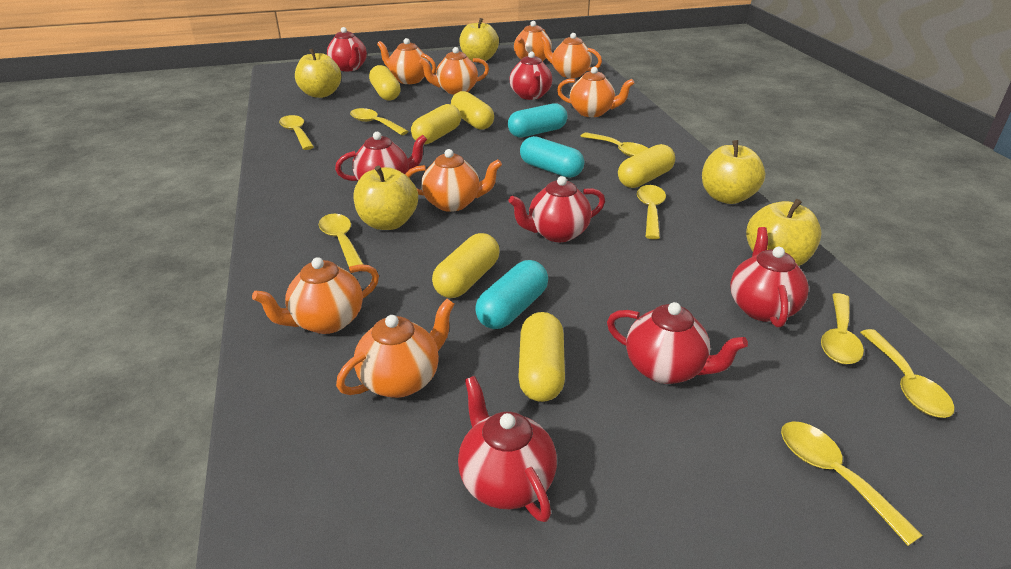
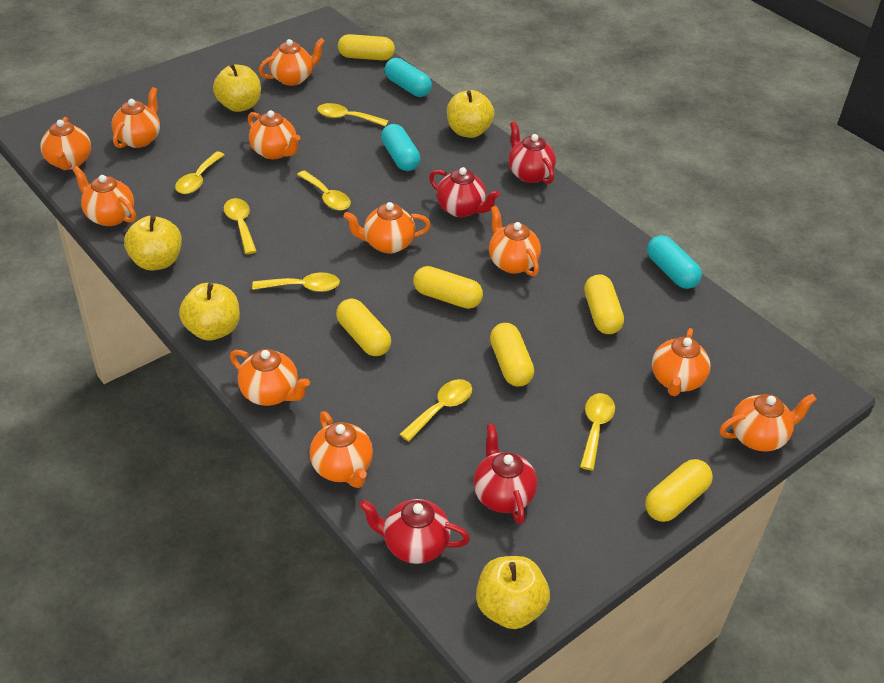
orange teapot: 8 -> 11
red teapot: 7 -> 4
yellow spoon: 8 -> 7

